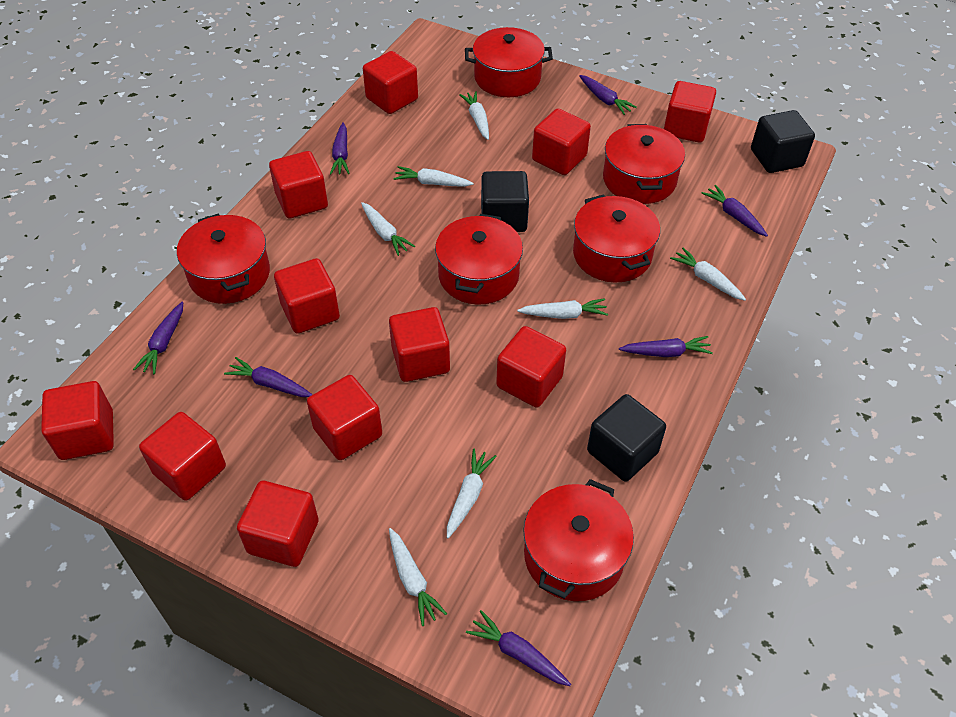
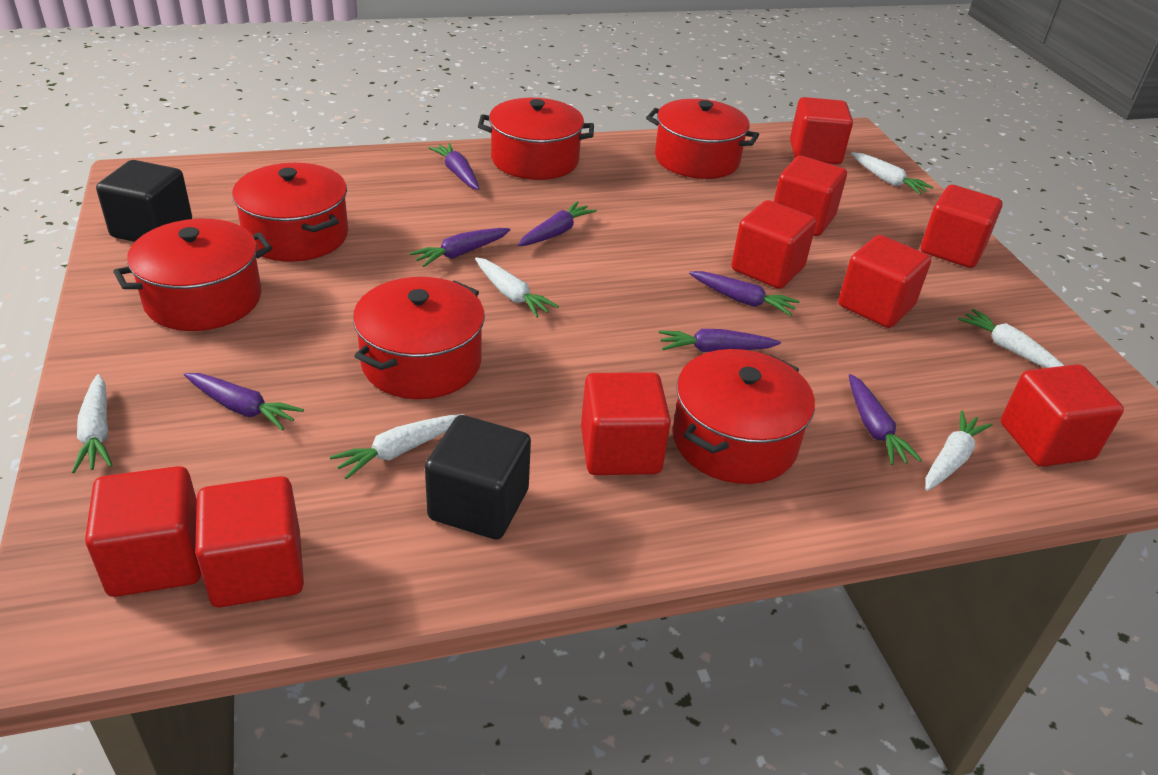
black cube: 3 -> 2
red cube: 11 -> 9
white carrot: 7 -> 6

